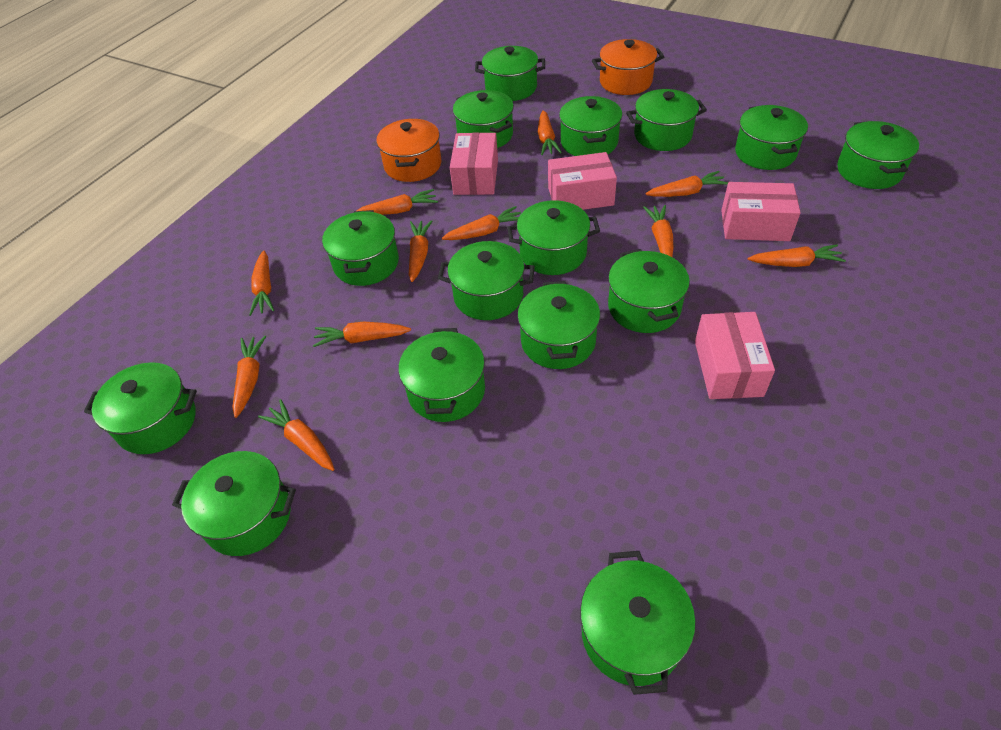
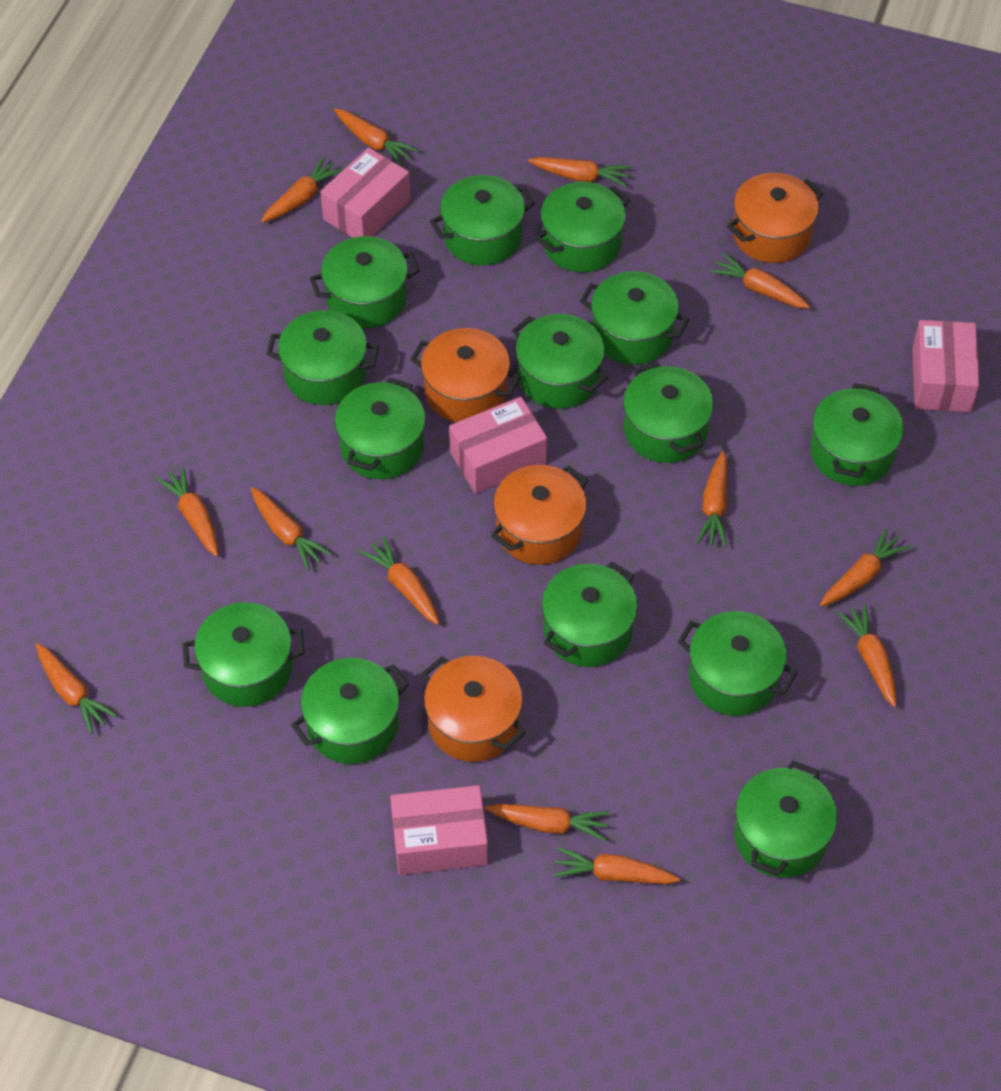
green pot: 15 -> 14
orange carrot: 11 -> 13
orange pot: 2 -> 4

